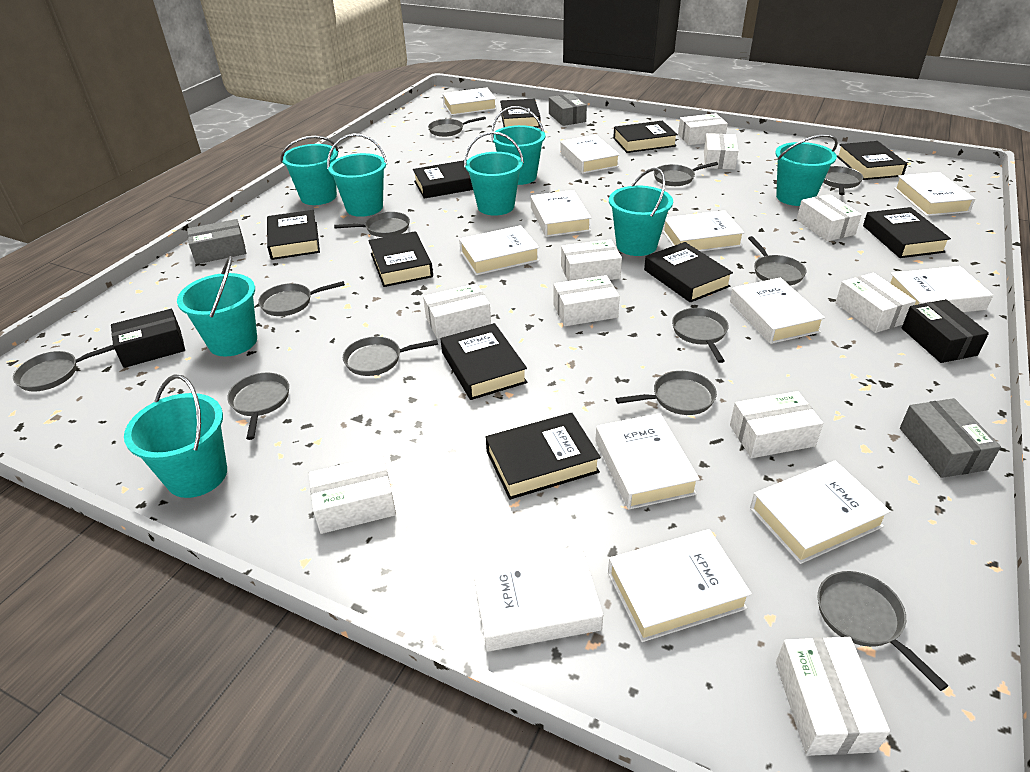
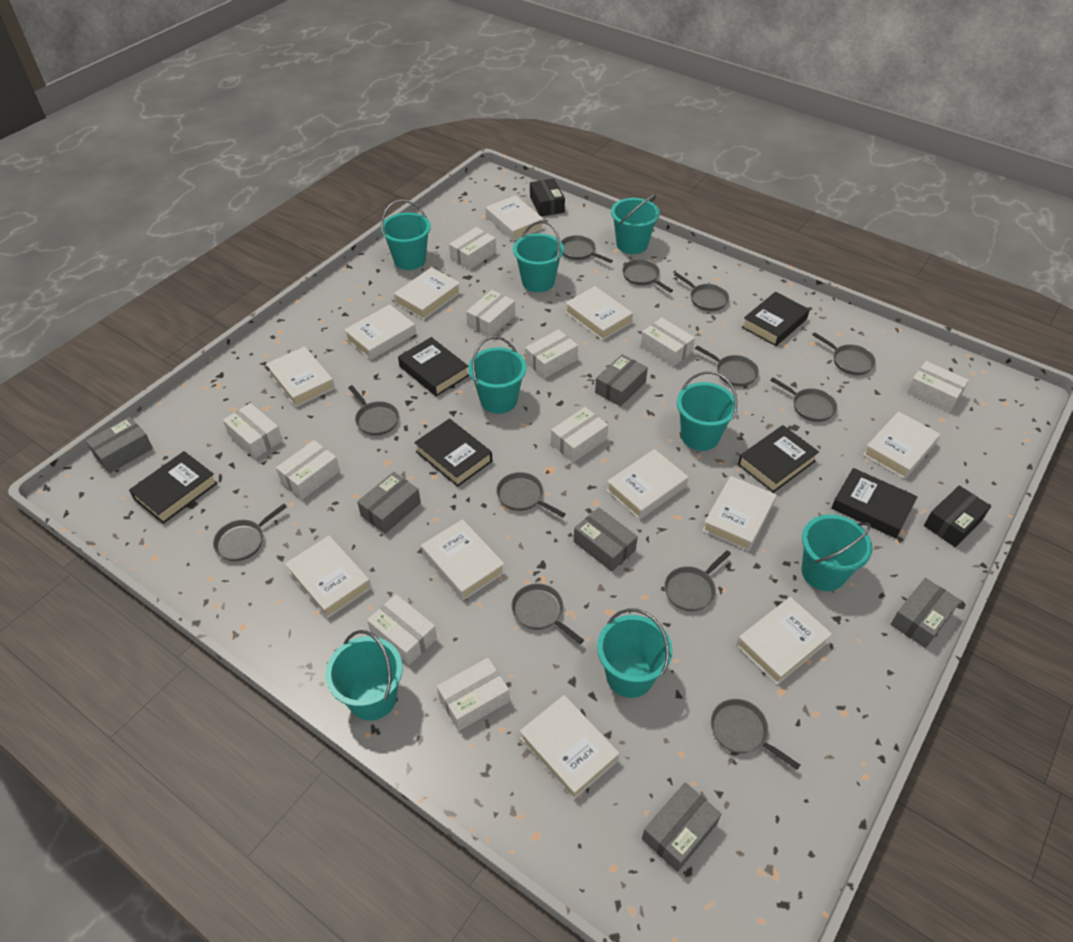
black book: 10 -> 6
grey box: 3 -> 6

